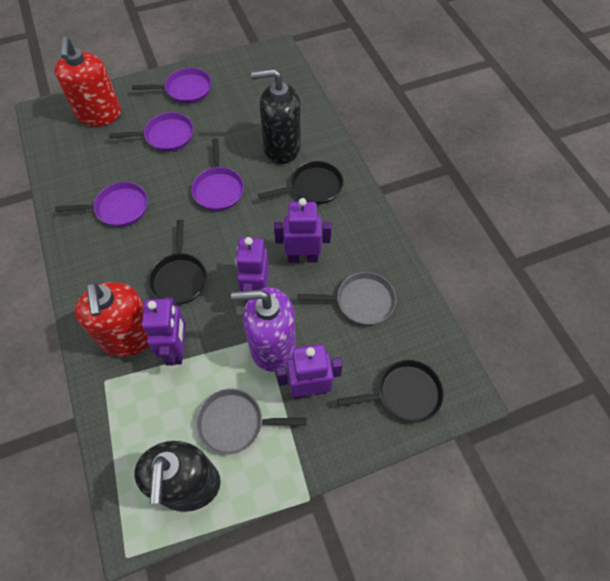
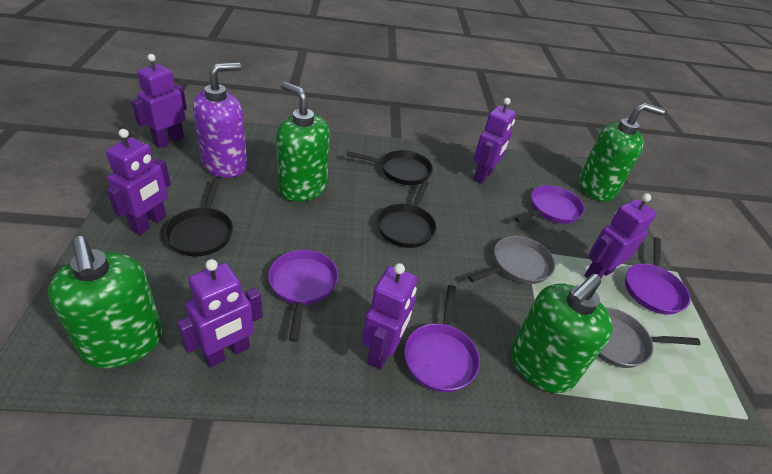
black soap dispenser: 2 -> 0
green soap dispenser: 0 -> 4
purple robot: 4 -> 6
red soap dispenser: 2 -> 0

